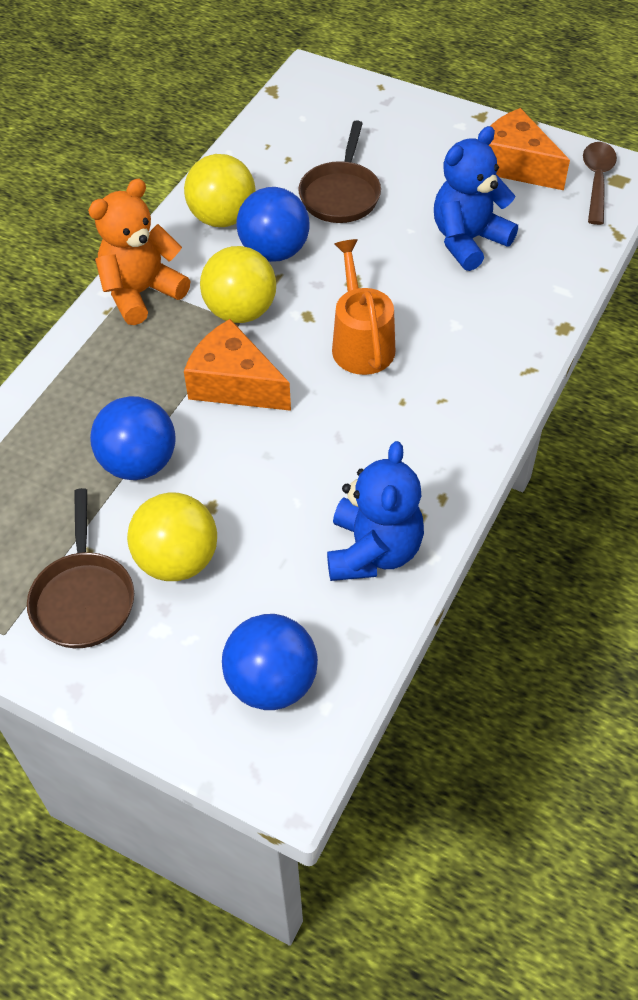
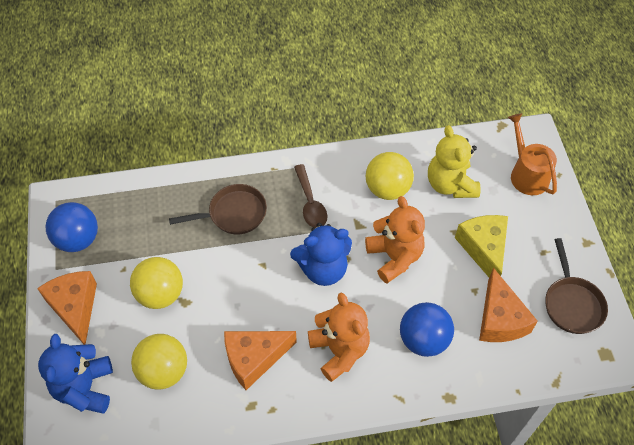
blue ball: 3 -> 2
orange cheese: 2 -> 3
orange teddy bear: 1 -> 2
yellow cheese: 0 -> 1
yellow teddy bear: 0 -> 1

